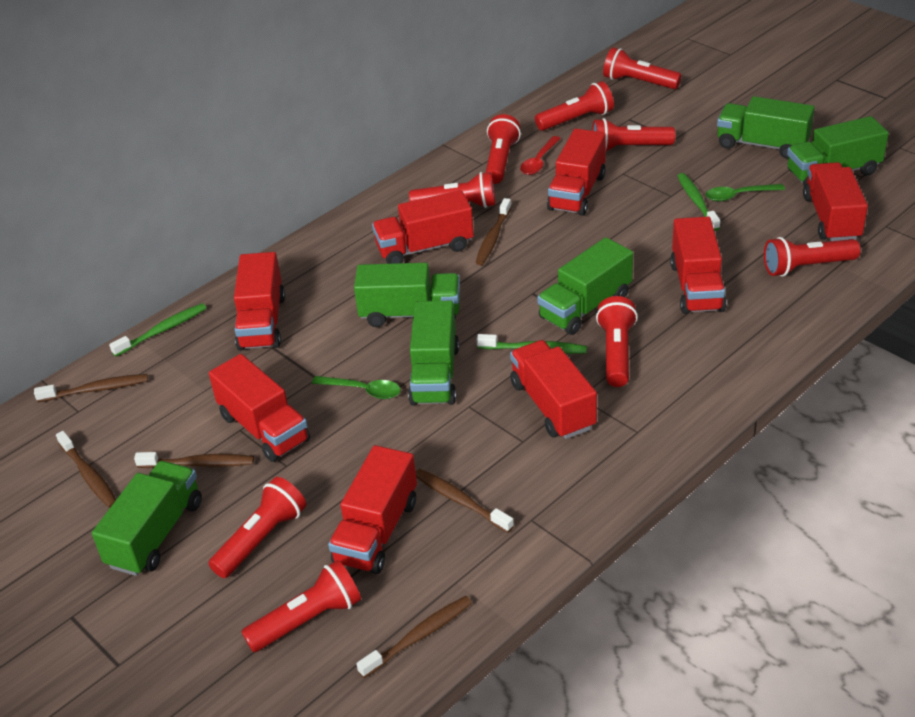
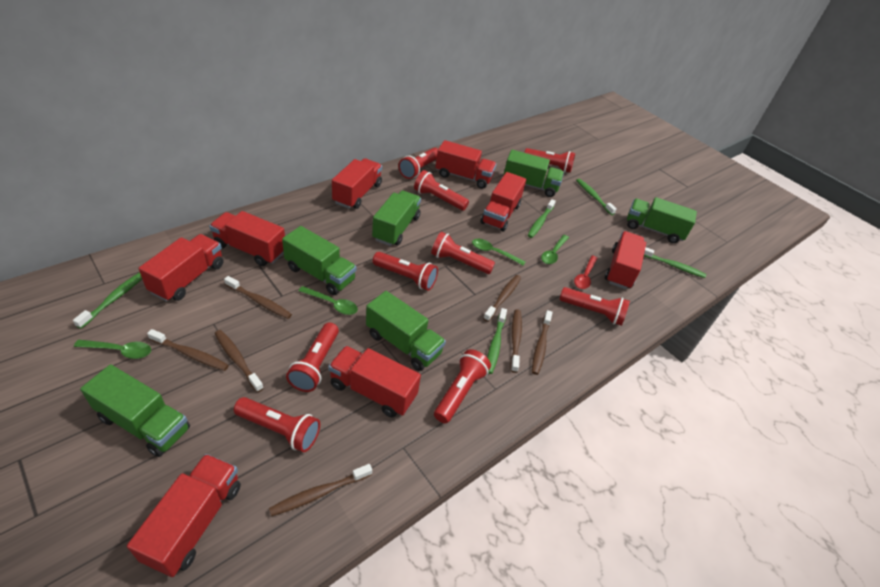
brown toothbrush: 6 -> 7
green spoon: 2 -> 4
green toothbrush: 3 -> 5

